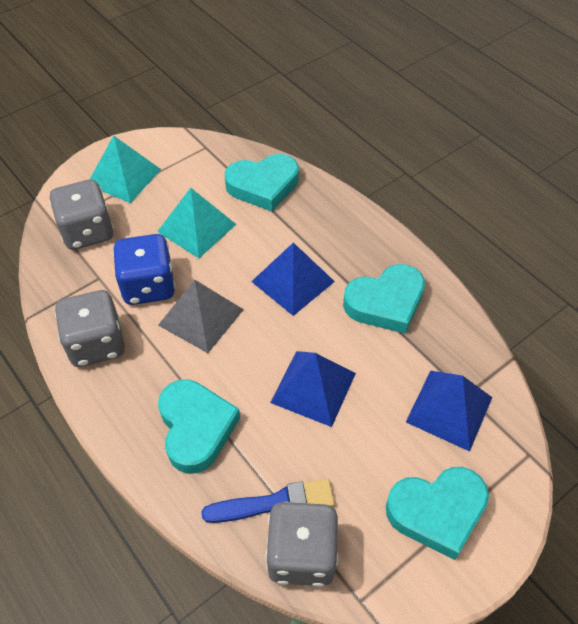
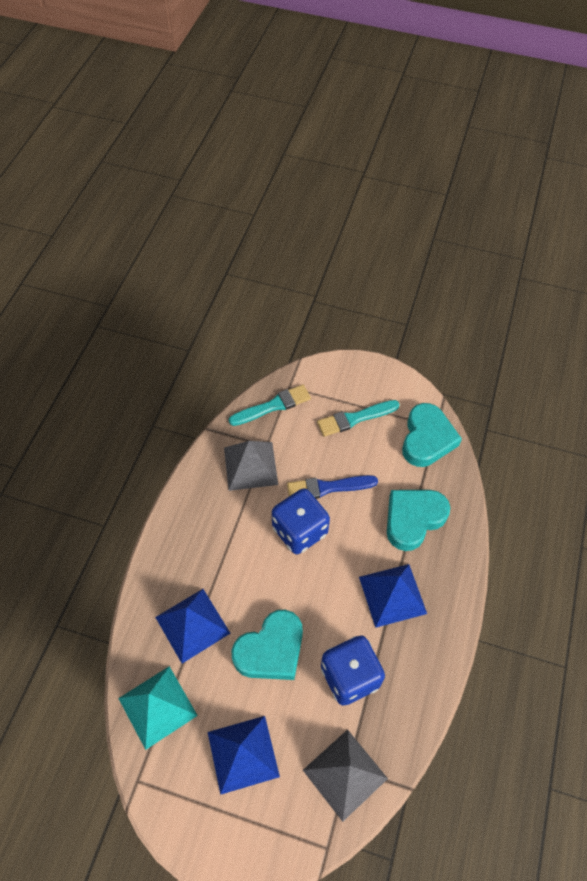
blue dice: 1 -> 2
grey dice: 3 -> 0
grey pyramid: 1 -> 2
turquoise brush: 0 -> 2
turquoise heart: 4 -> 3
turquoise pyramid: 2 -> 1

